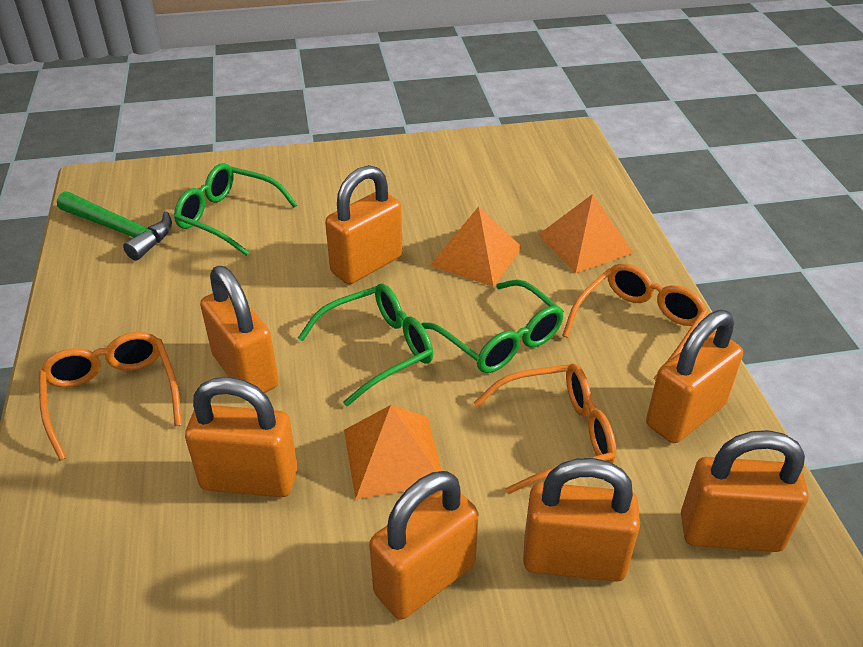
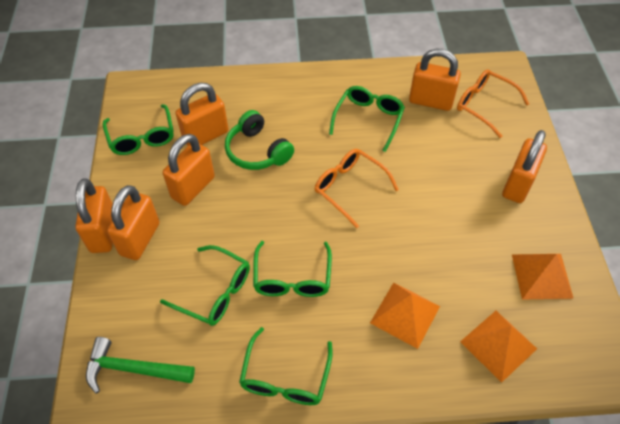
green glasses: 3 -> 5
green headphones: 0 -> 1
orange glasses: 3 -> 2
orange padlock: 7 -> 6

